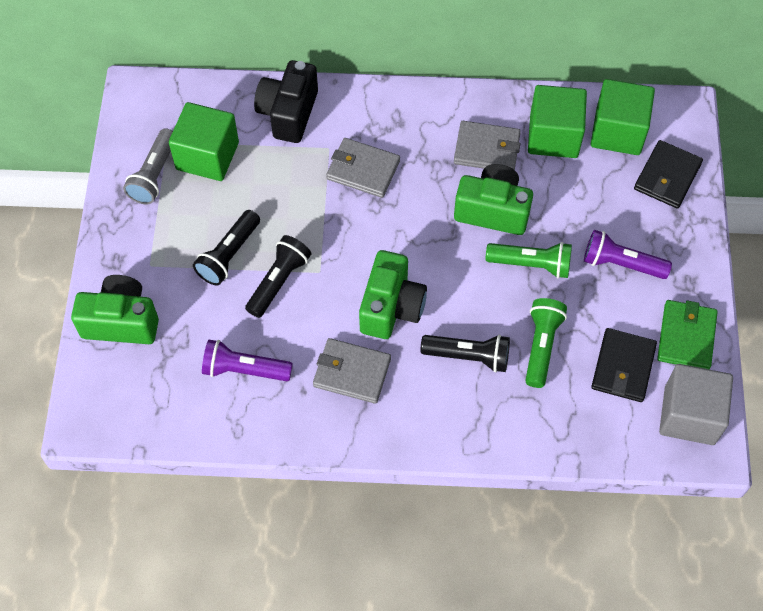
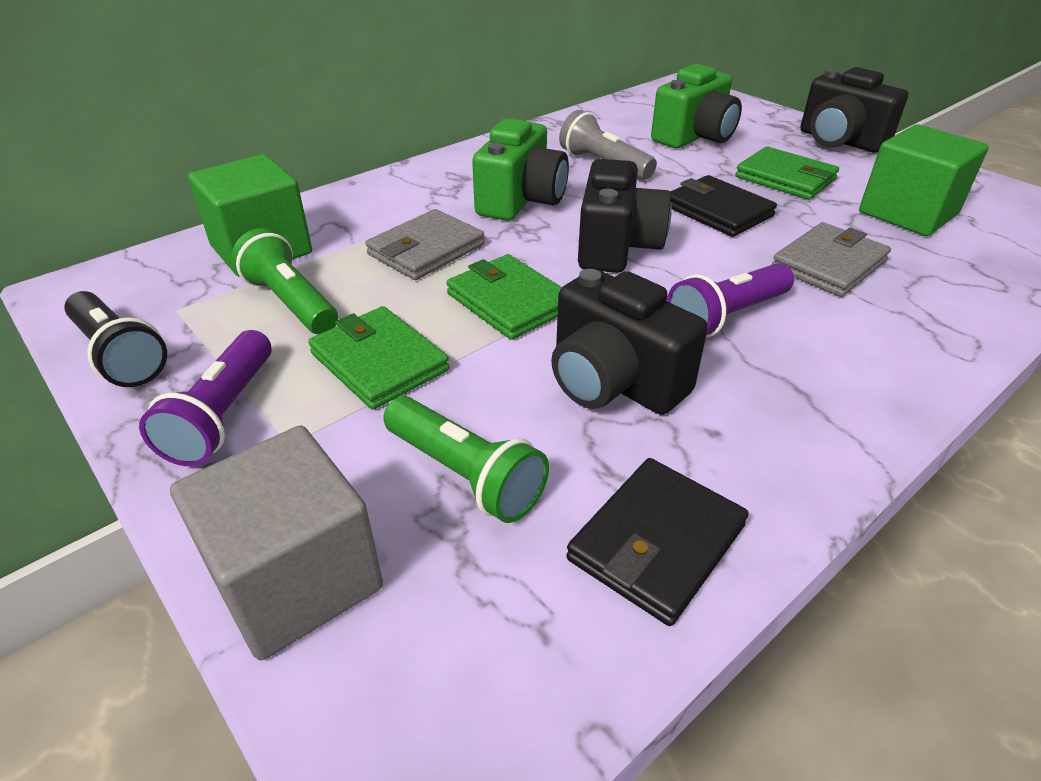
black camera: 1 -> 3
black flashlight: 3 -> 1
green camera: 3 -> 2
green cube: 3 -> 2
green wallet: 1 -> 3
grey wallet: 3 -> 2

